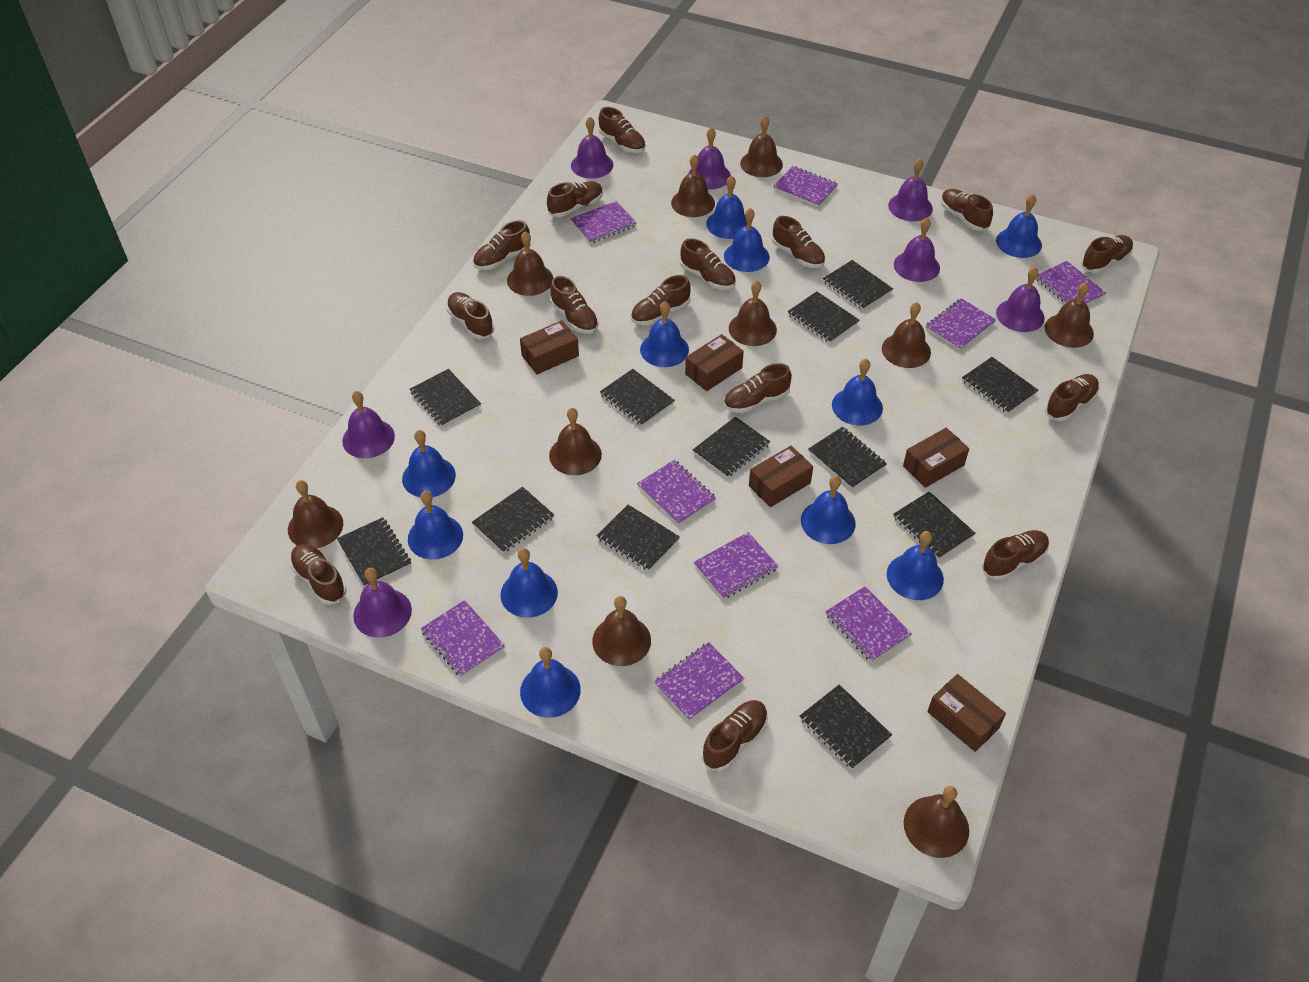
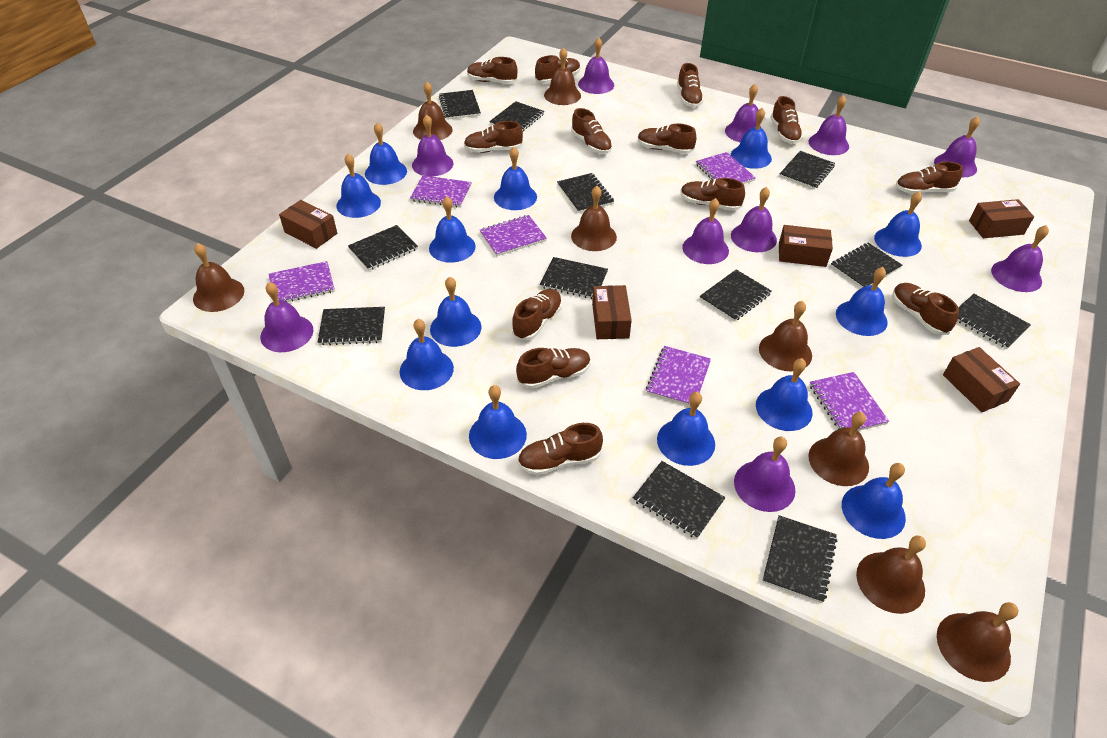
blue bell: 11 -> 13
brown bell: 10 -> 8
brown shoe: 15 -> 13
purple bell: 7 -> 10
purple notebook: 9 -> 6

